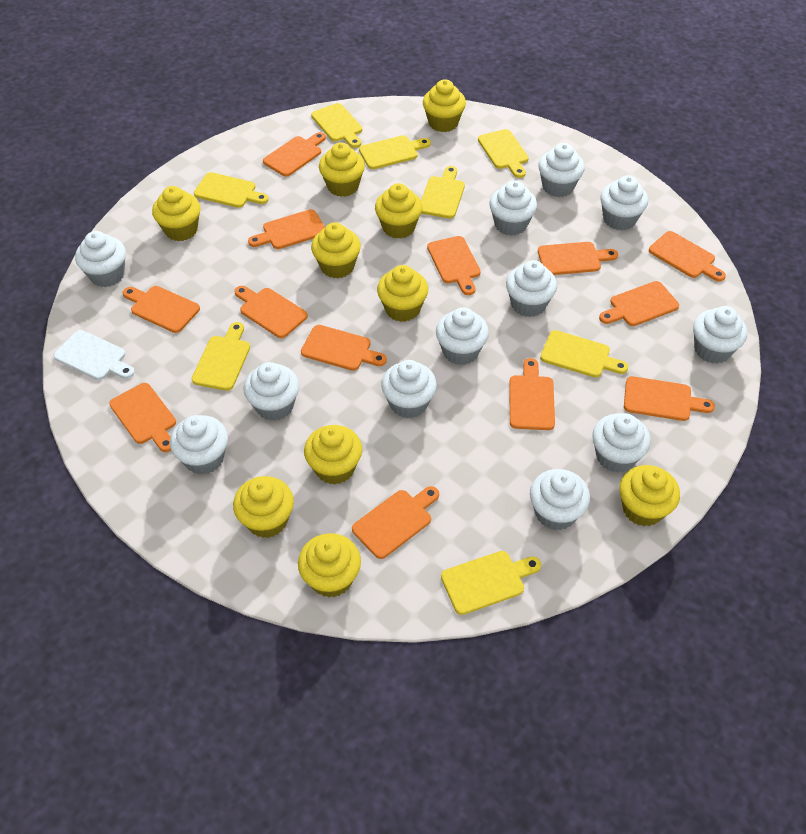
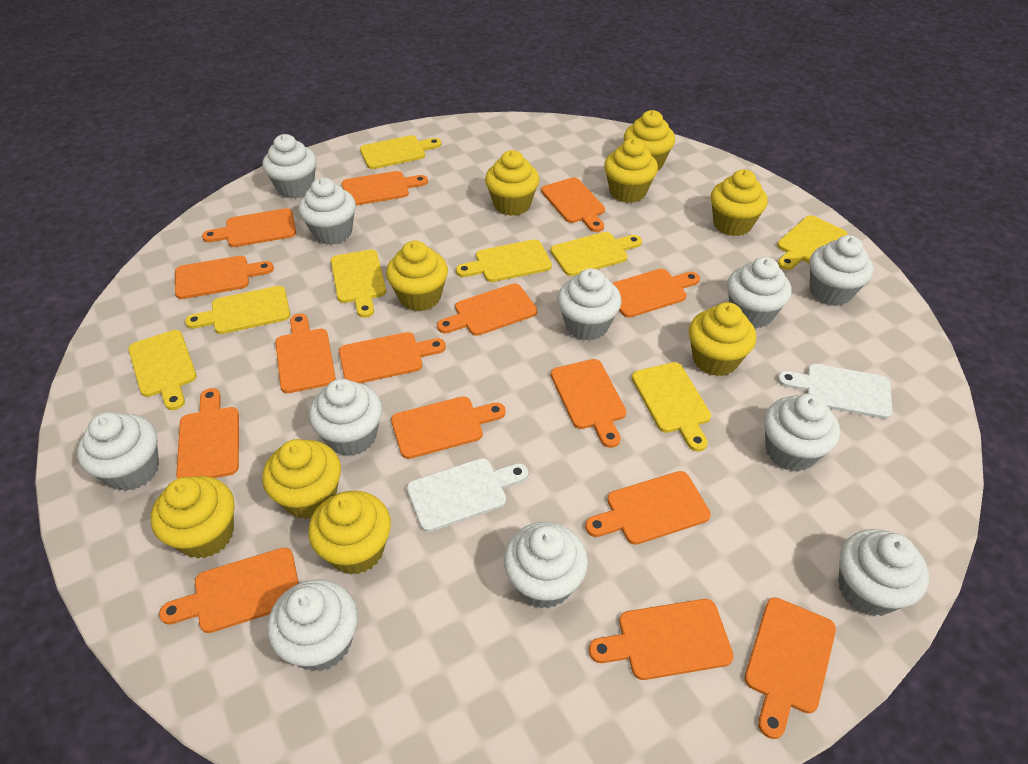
orange cutting board: 13 -> 15
white cupcake: 12 -> 11
white cutting board: 1 -> 2
yellow cupcake: 10 -> 9

